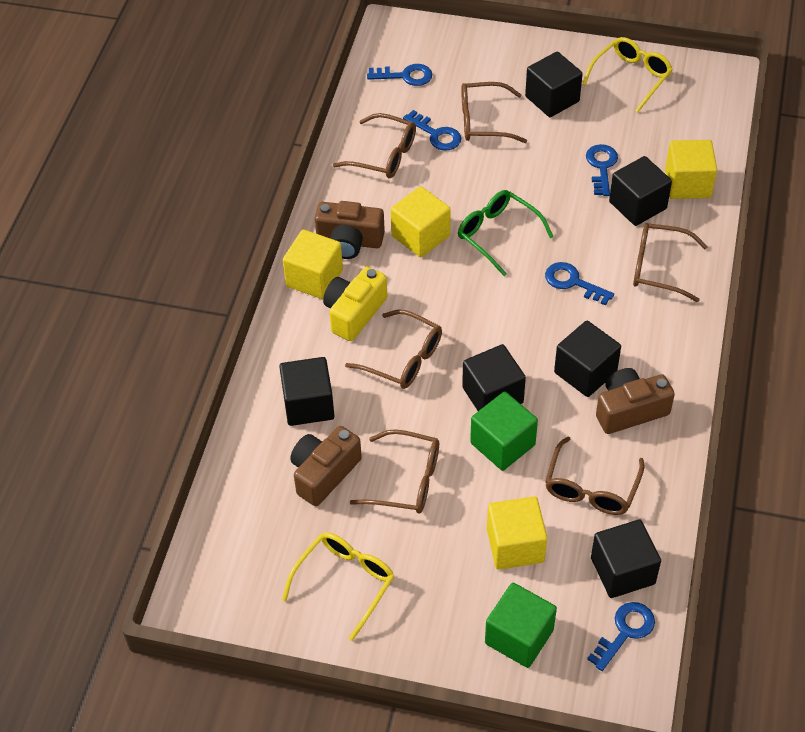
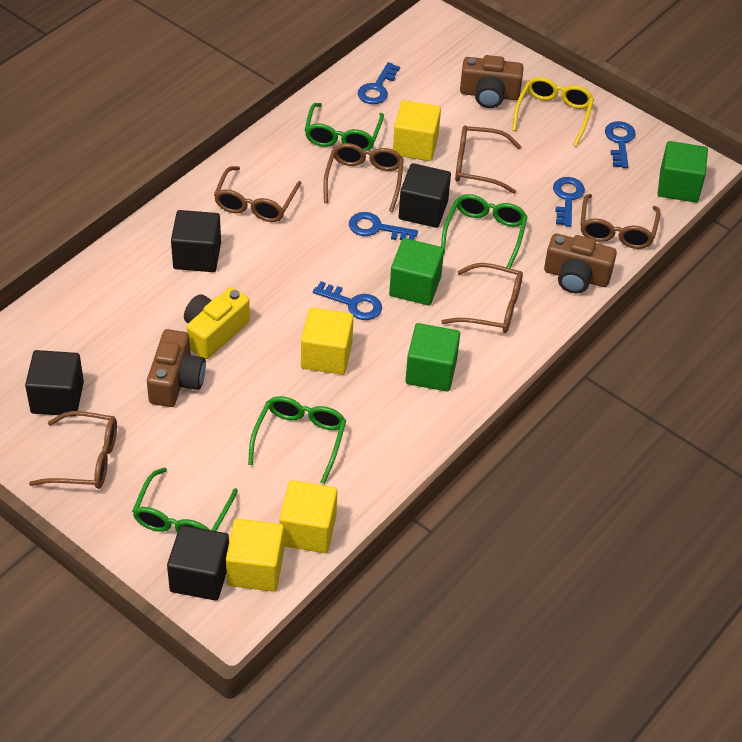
black cube: 6 -> 4
green cube: 2 -> 3
green glasses: 1 -> 4
yellow glasses: 2 -> 1

